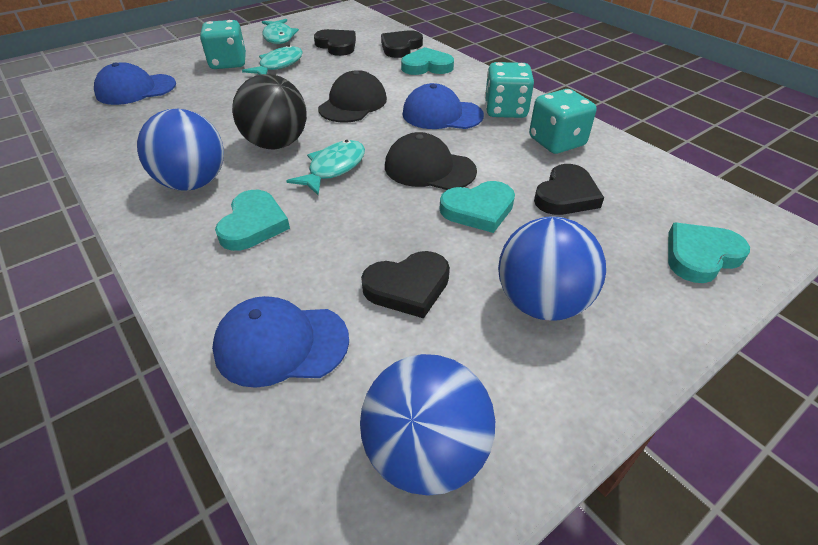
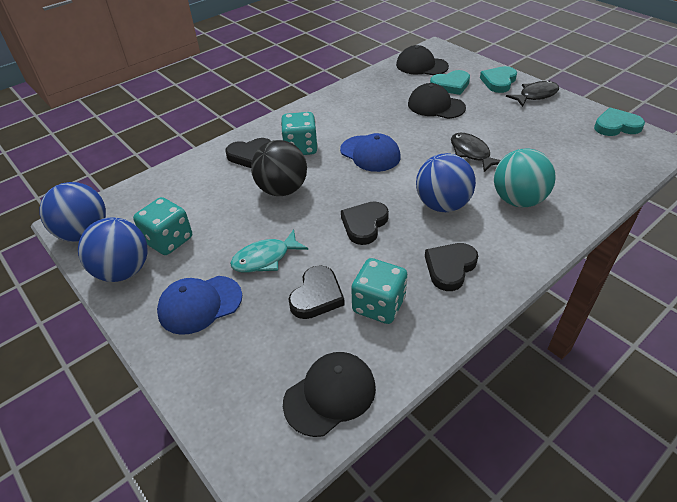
black cap: 2 -> 3
black fish: 0 -> 2
blue cap: 3 -> 2
turquoise ball: 0 -> 1
turquoise fish: 3 -> 1
turquoise heart: 4 -> 3

